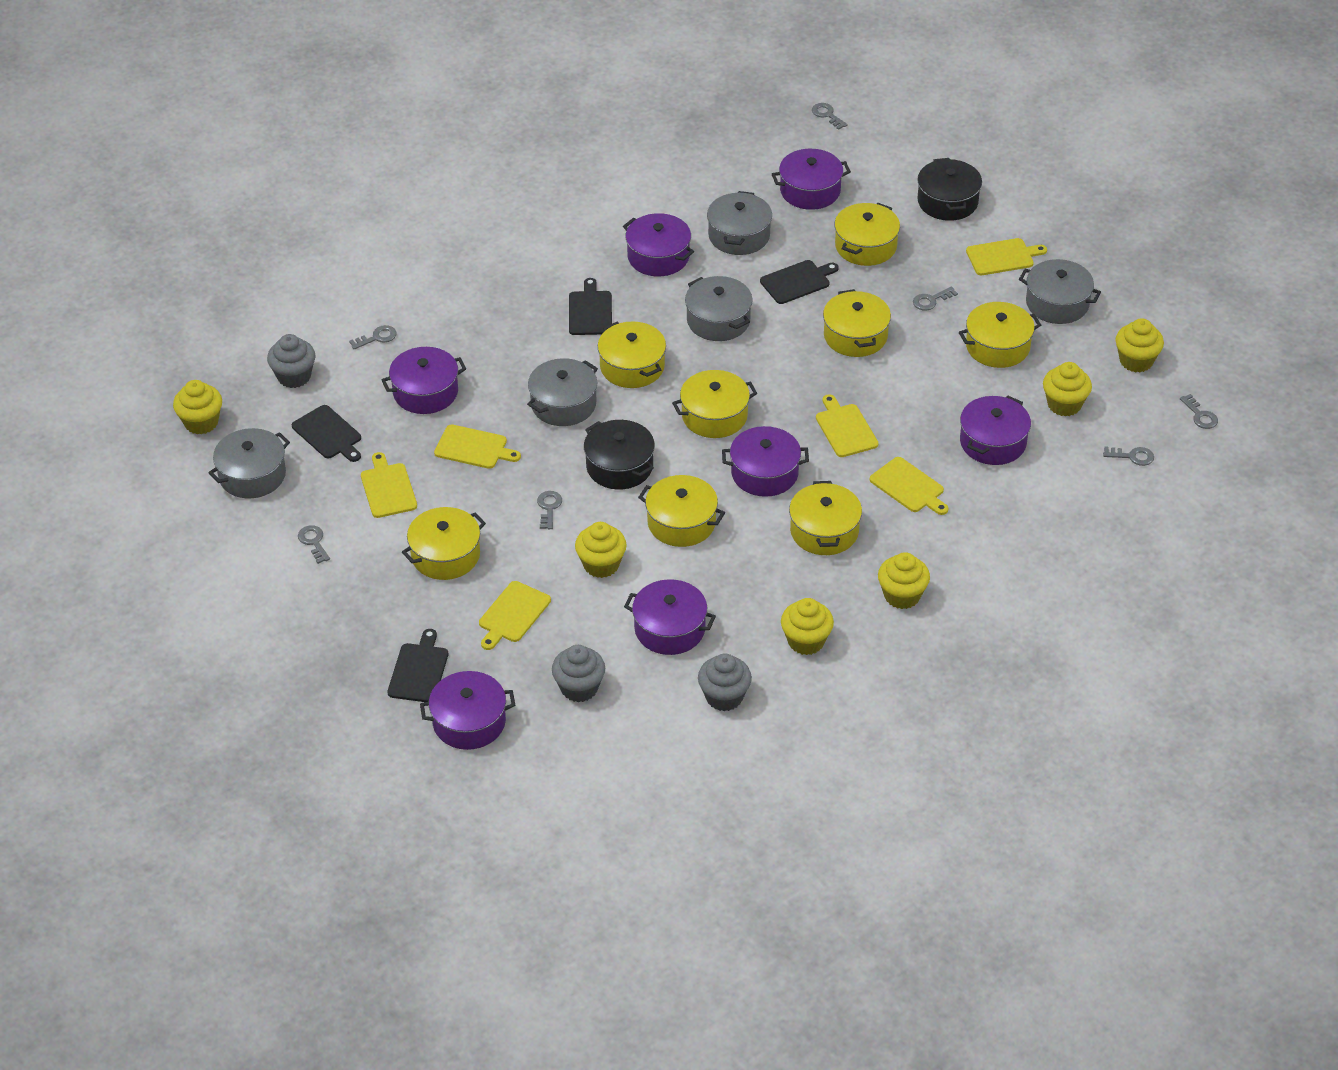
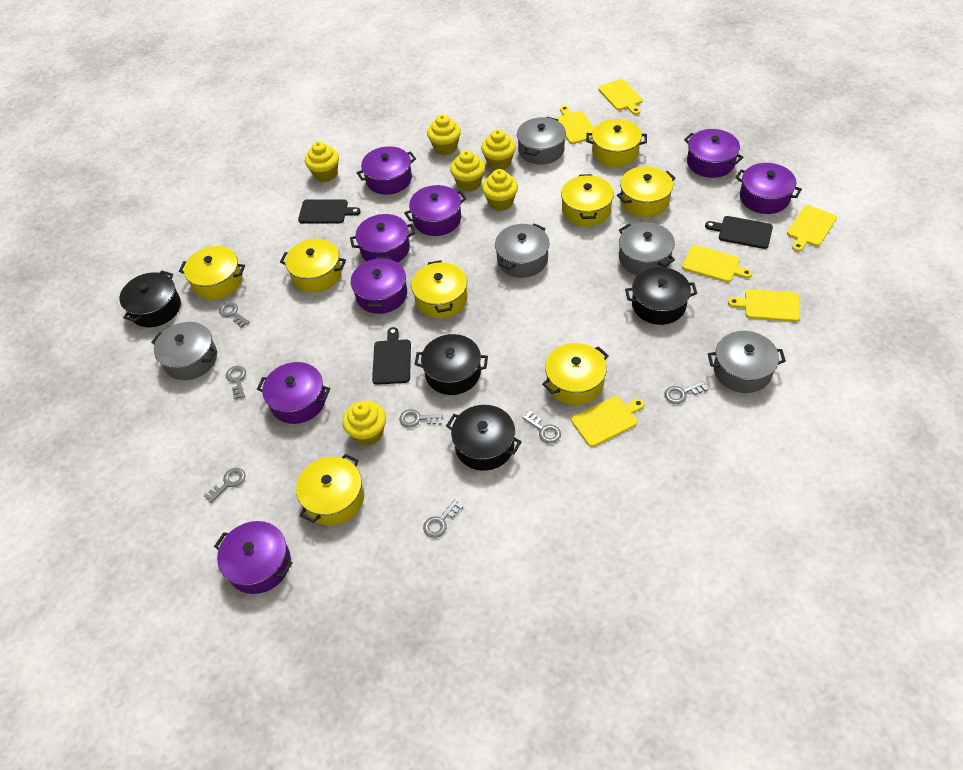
black cutting board: 4 -> 3
black pot: 2 -> 4
grey cupcake: 3 -> 0
purple pot: 7 -> 8

